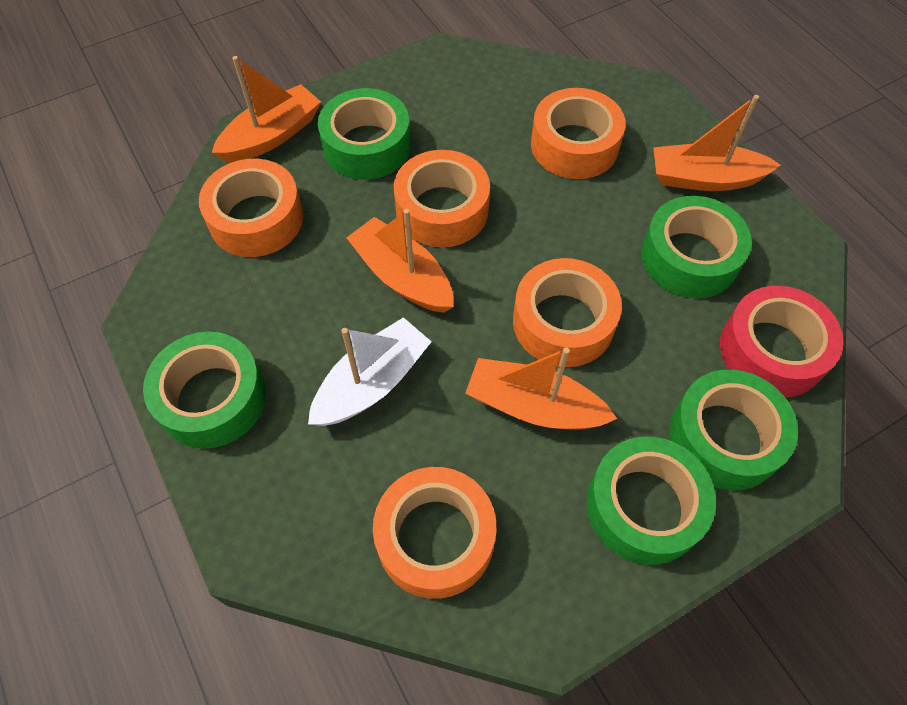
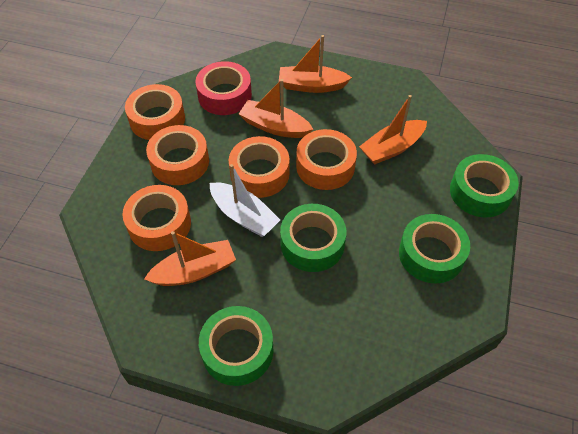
green tape: 5 -> 4

